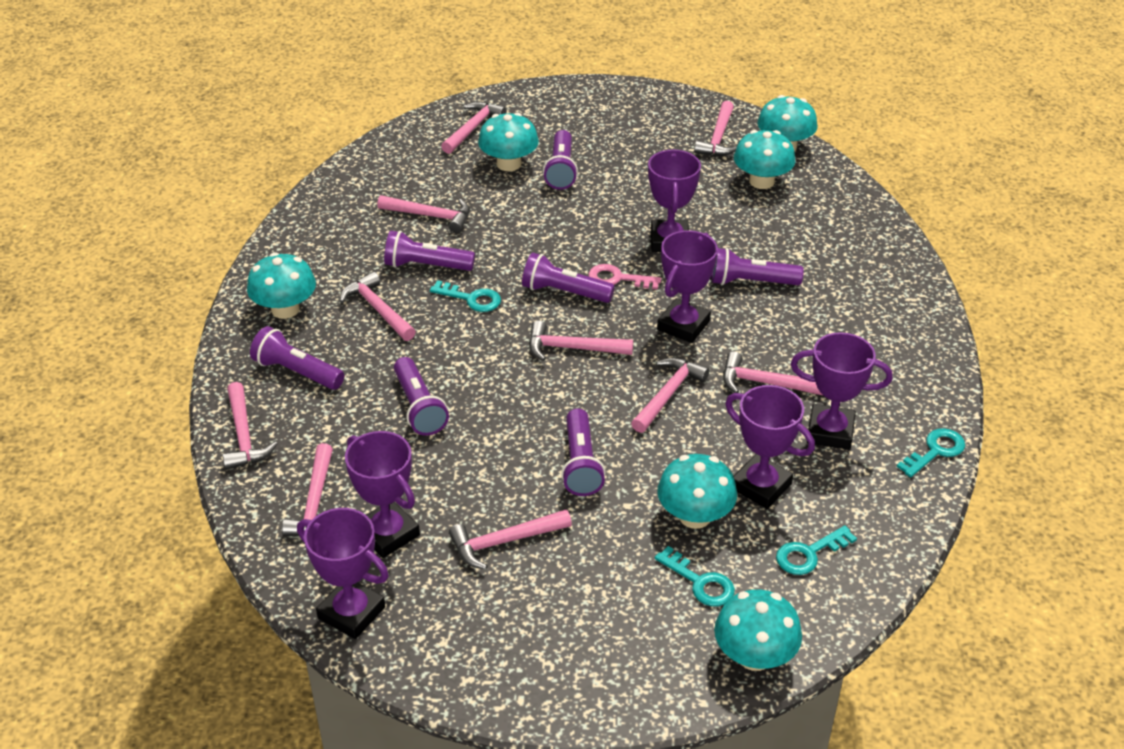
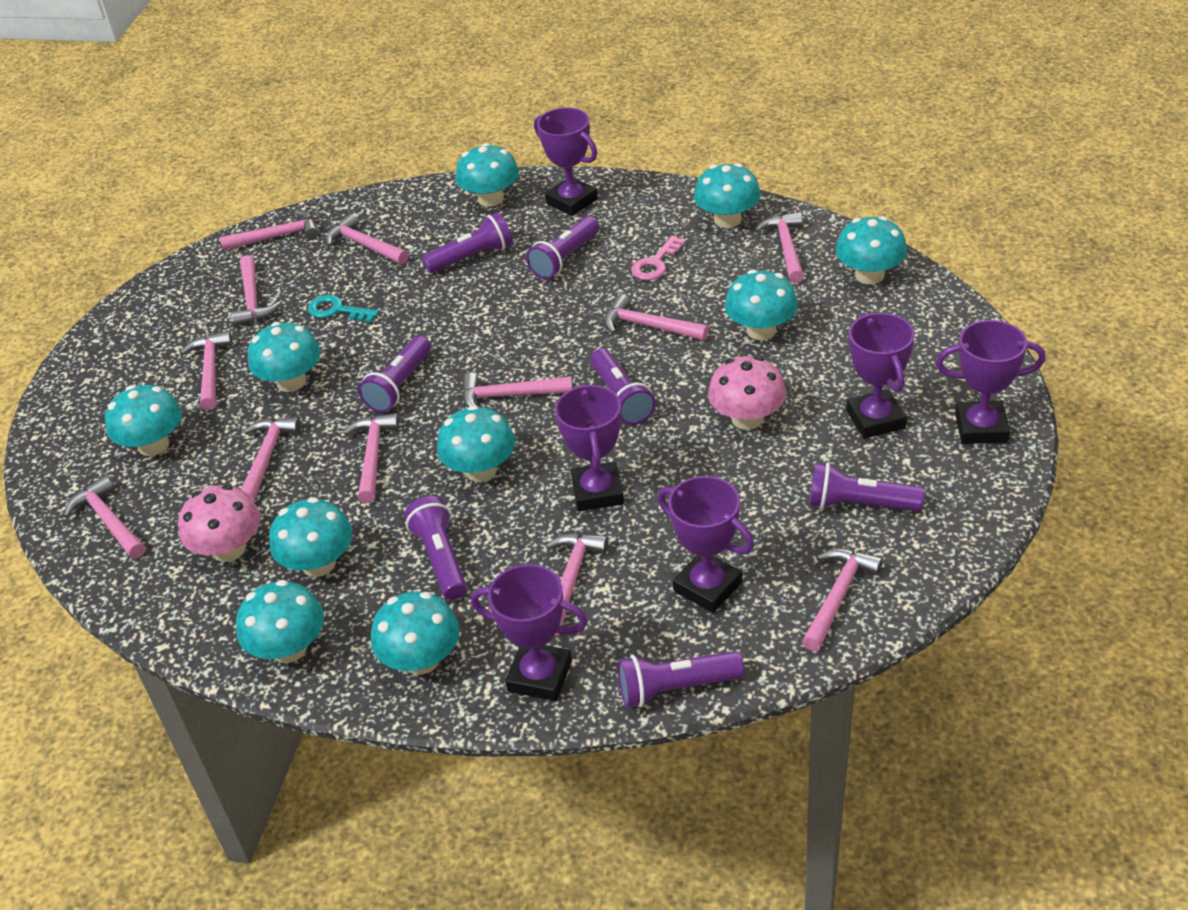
pink hammer: 10 -> 12
pink mushroom: 0 -> 2
turquoise key: 4 -> 1
turquoise mushroom: 6 -> 10

